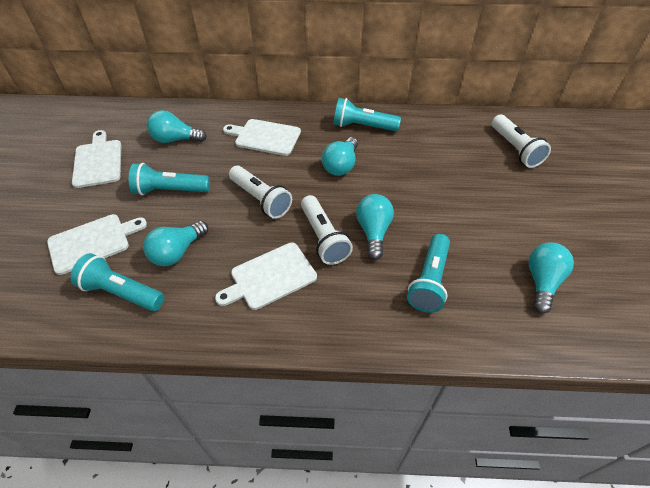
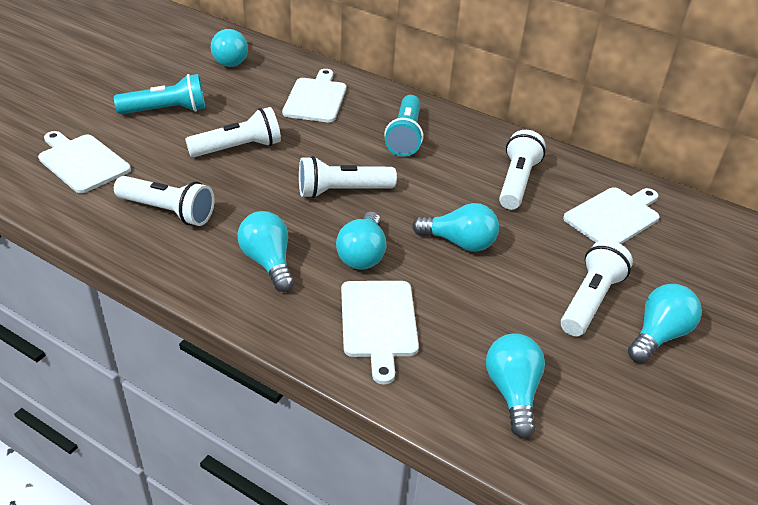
turquoise flashlight: 4 -> 2
turquoise light bulb: 5 -> 6
white flashlight: 3 -> 5

